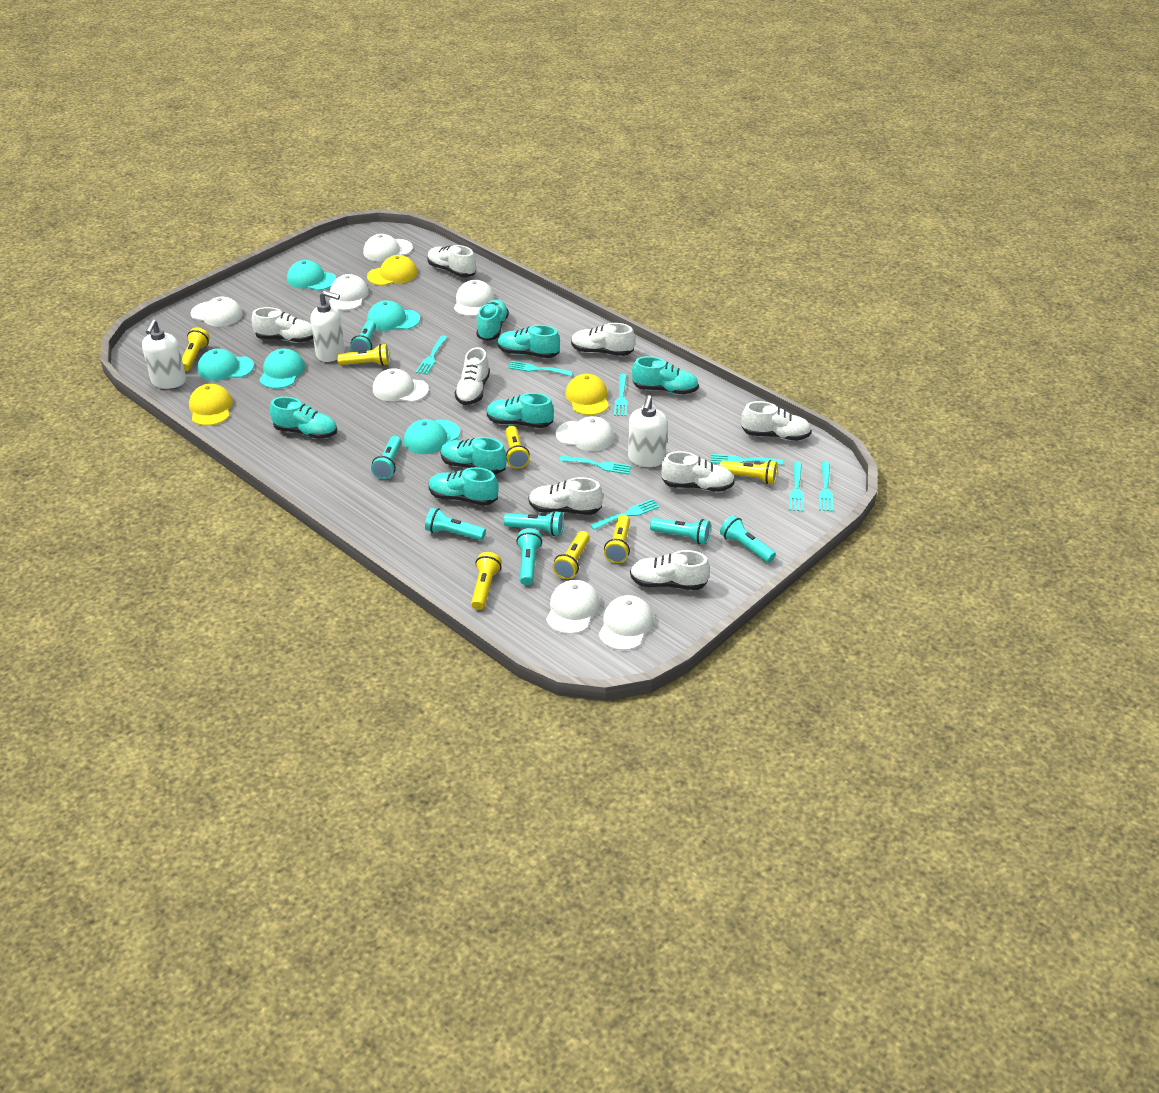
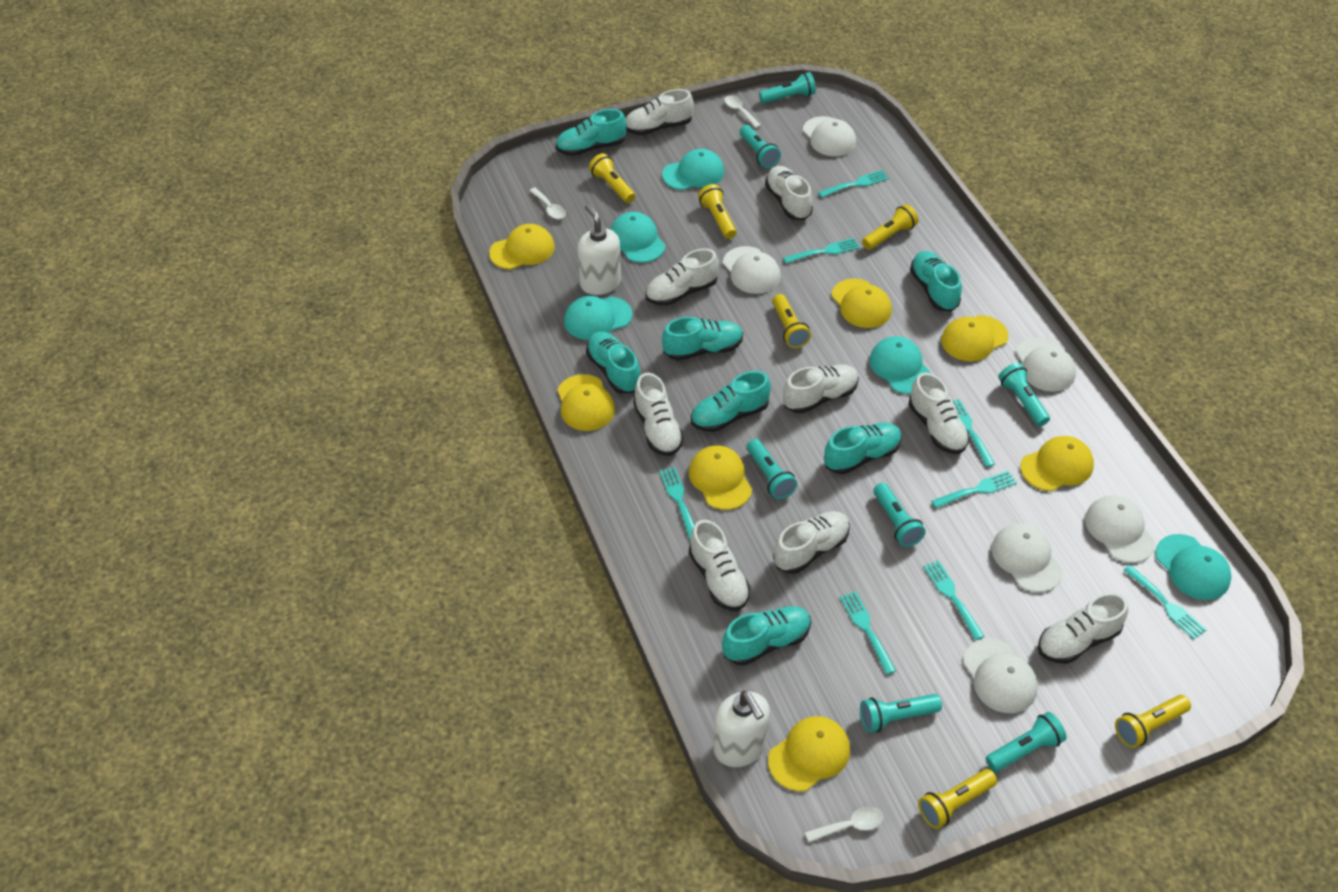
white cap: 8 -> 6
white shoe: 8 -> 9
white soap dispenser: 3 -> 2
white spoon: 0 -> 3
yellow cap: 3 -> 7
yellow flashlight: 7 -> 6

